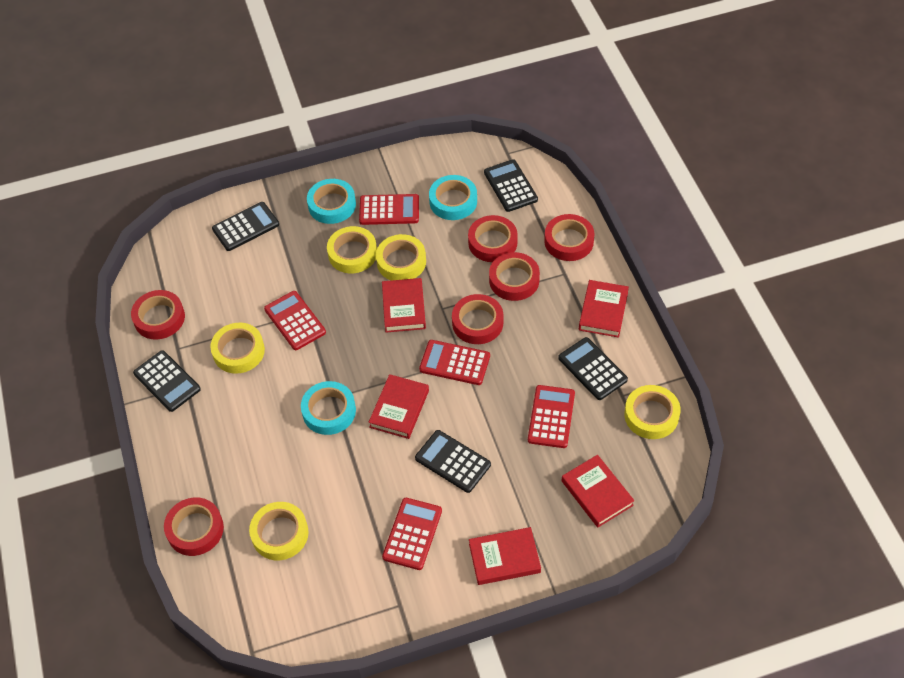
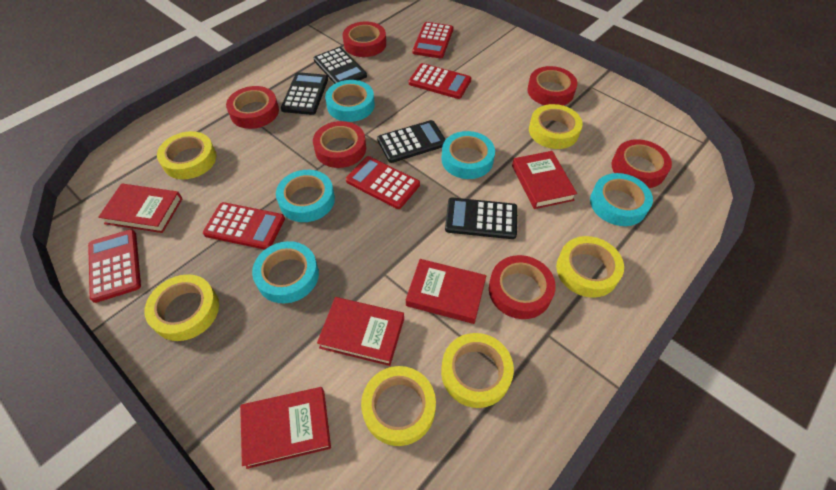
black calculator: 5 -> 4
turquoise tape: 3 -> 5
yellow tape: 5 -> 6

